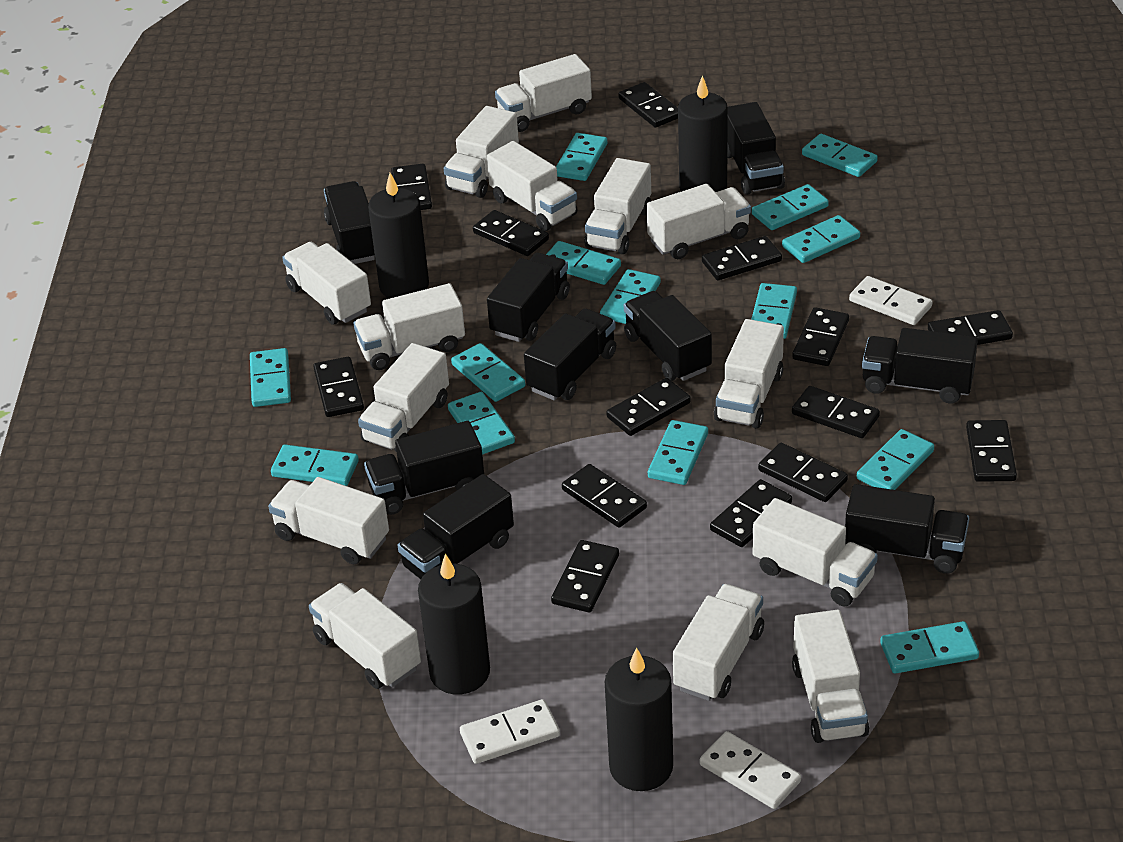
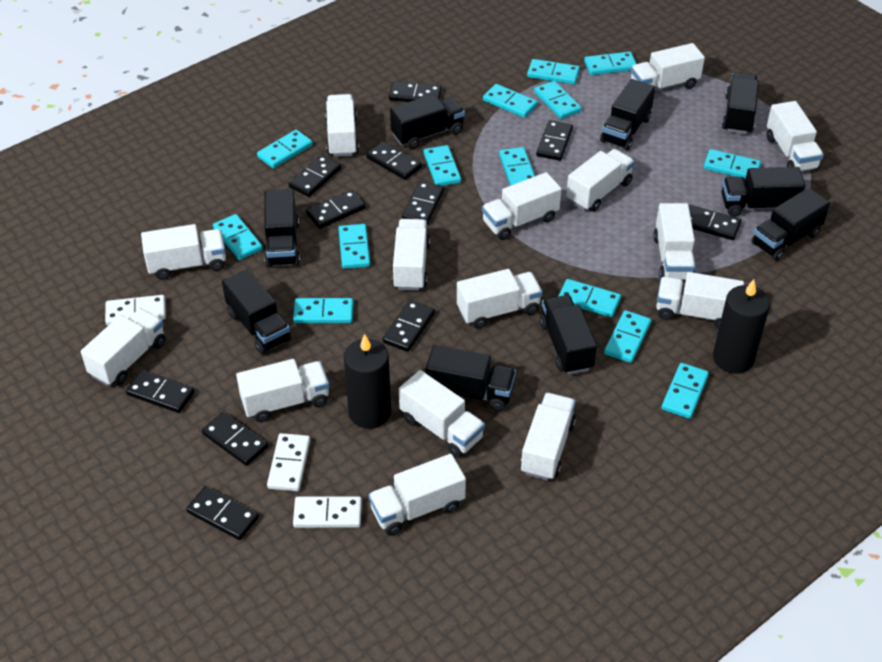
black candle: 4 -> 2
black domino: 14 -> 11
white truck: 14 -> 15

